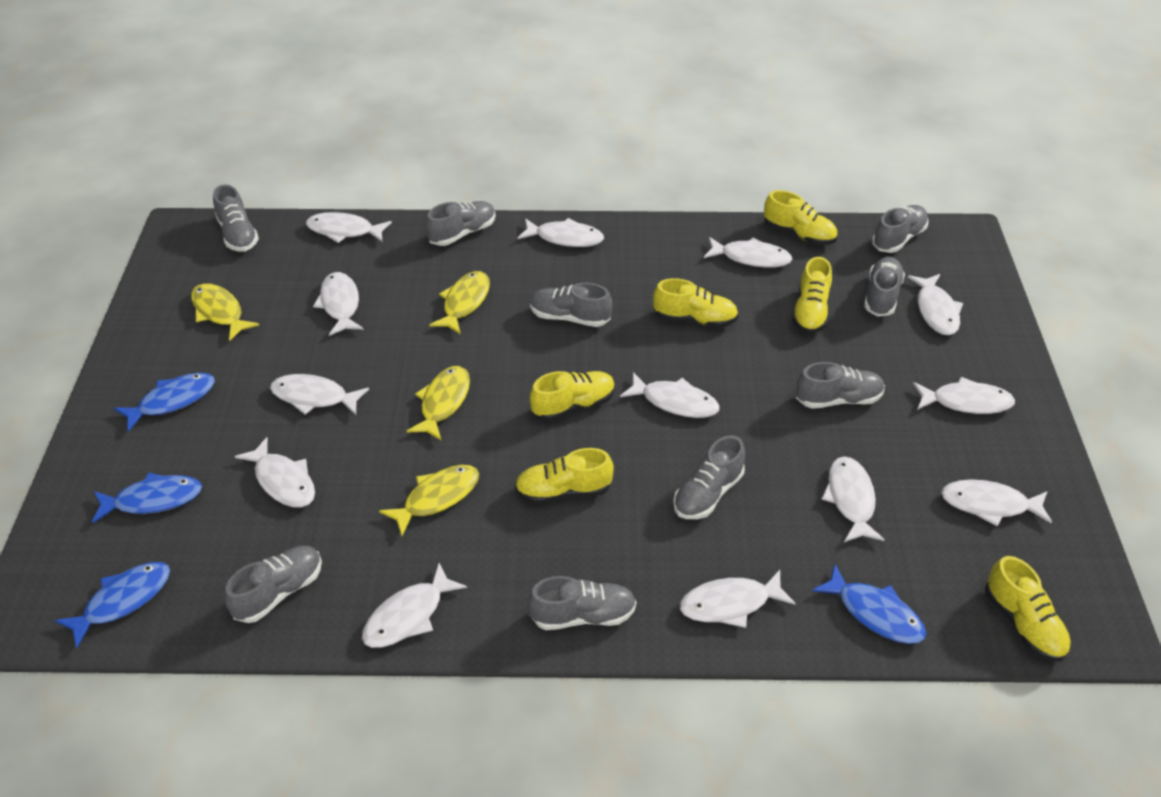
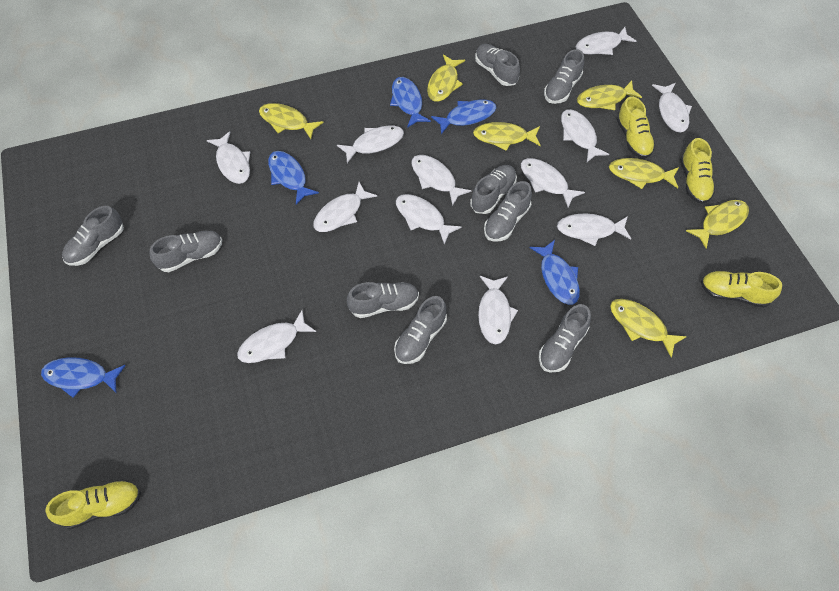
blue fish: 4 -> 5
white fish: 13 -> 12
yellow fish: 4 -> 7
yellow shoe: 6 -> 4

